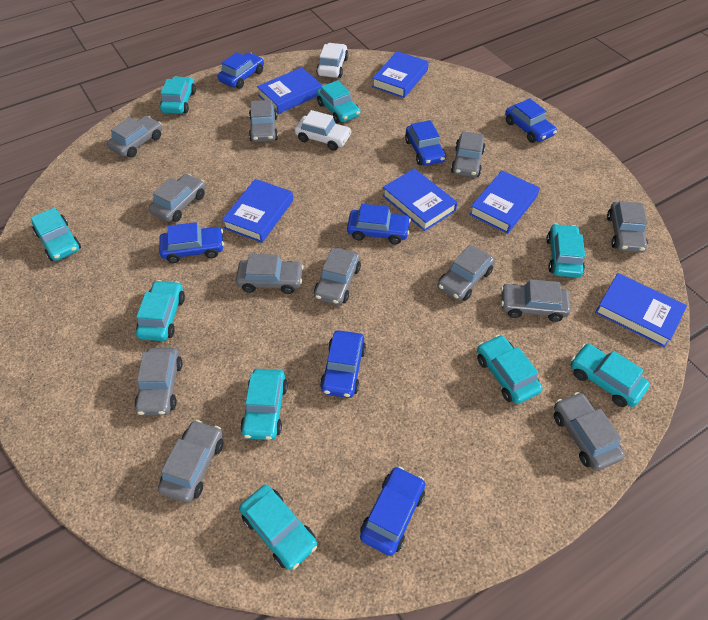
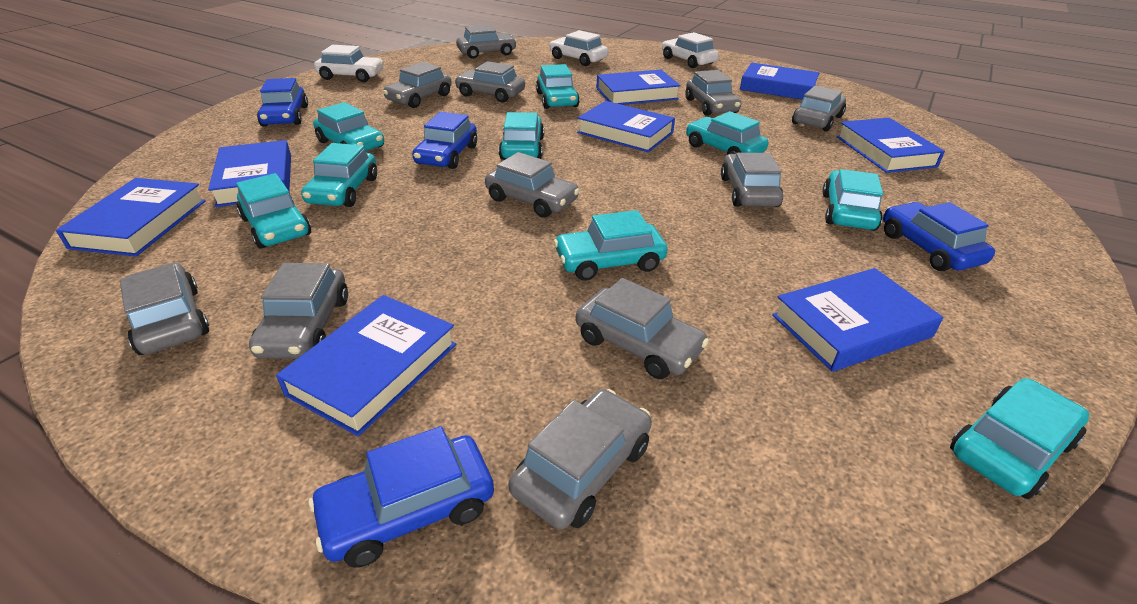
blue book: 6 -> 8
blue car: 7 -> 4
grey car: 12 -> 11
white car: 2 -> 3

